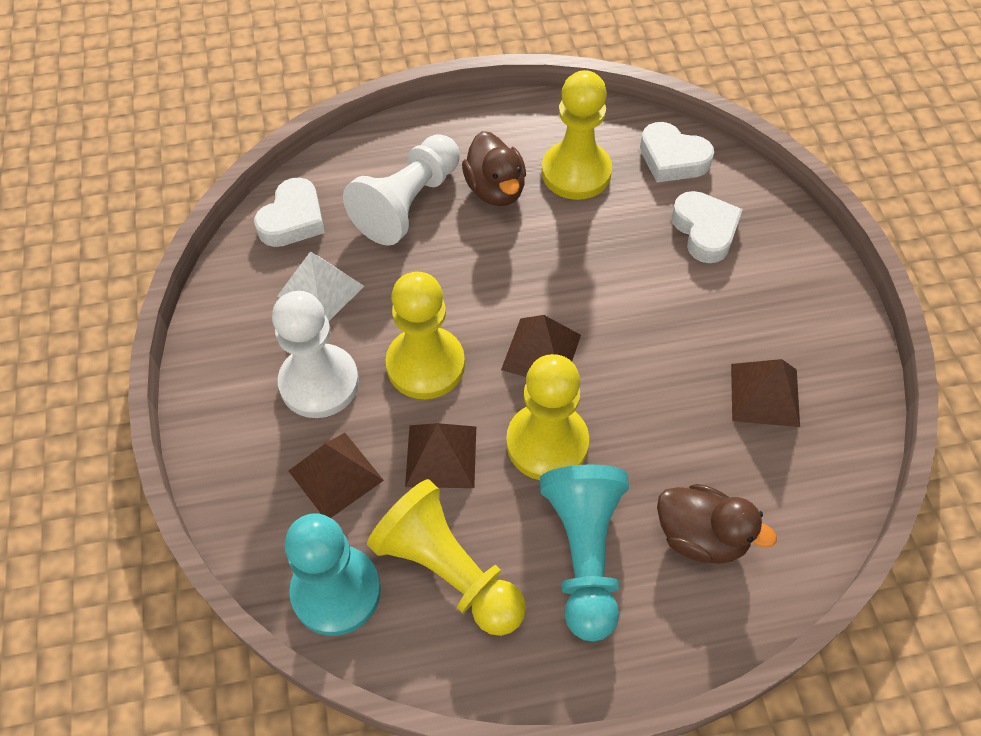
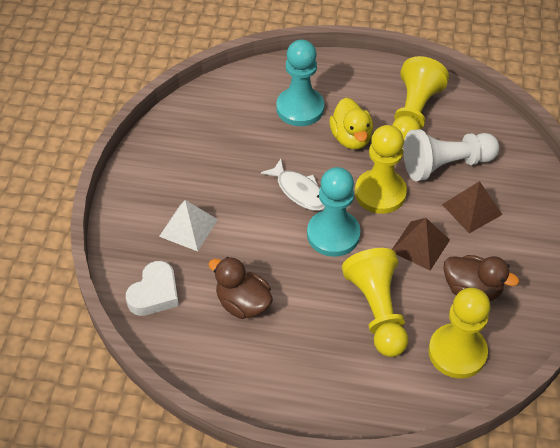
brown pyramid: 4 -> 2
white fish: 0 -> 1
white heart: 3 -> 1
white pawn: 2 -> 1
yellow duck: 0 -> 1

